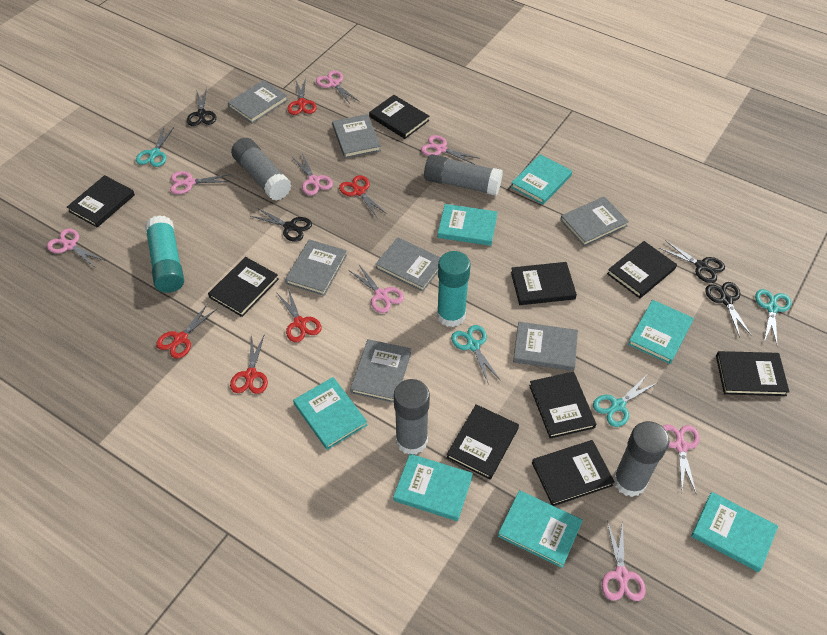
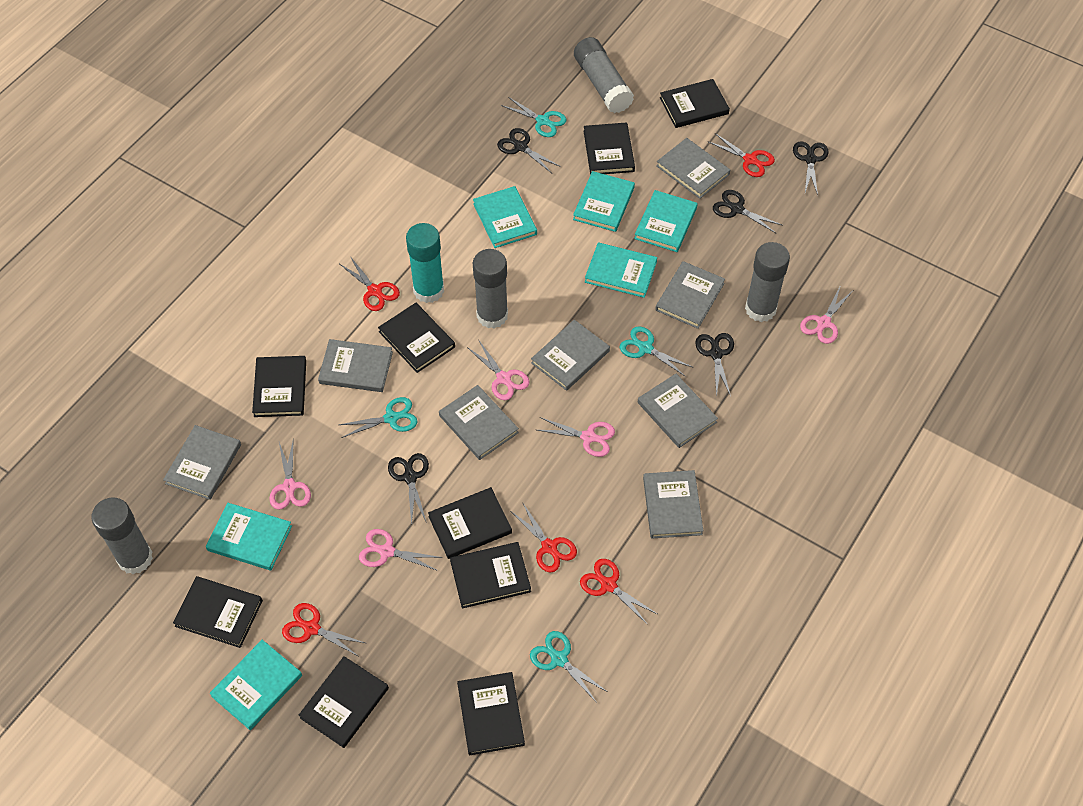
black scissors: 4 -> 5
grey book: 7 -> 8
pink scissors: 8 -> 5
turquoise book: 7 -> 6
turquoise glue stick: 2 -> 1

